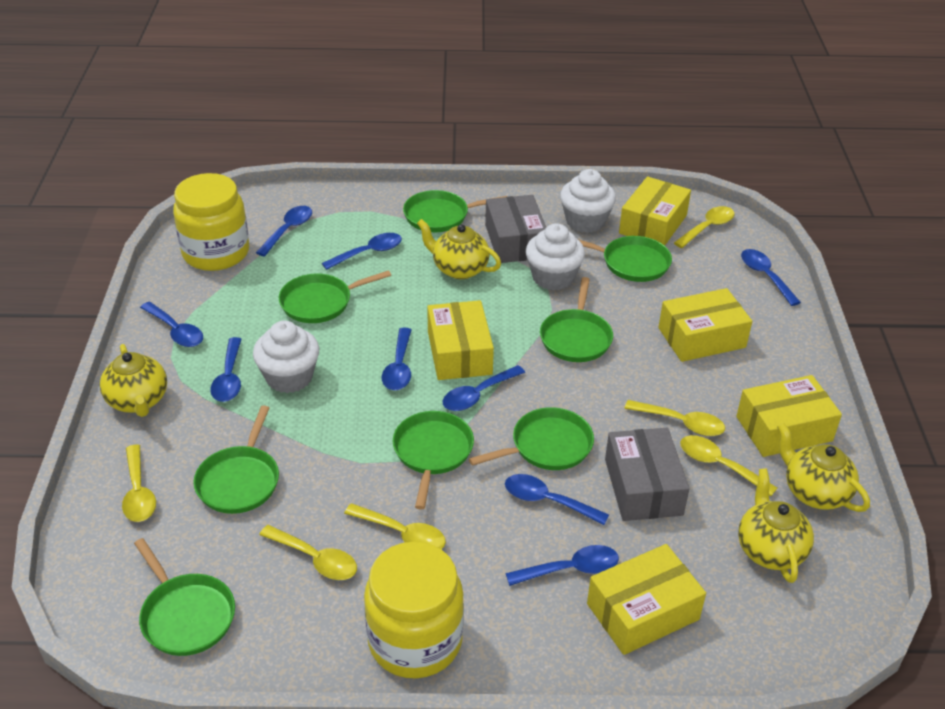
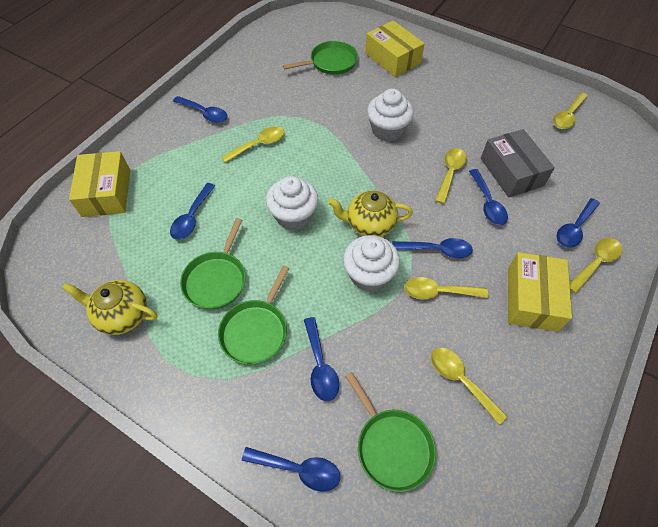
blue spoon: 9 -> 7
green pan: 8 -> 4
grey box: 2 -> 1
yellow box: 5 -> 3
yellow jar: 2 -> 0
yellow teapot: 4 -> 2

